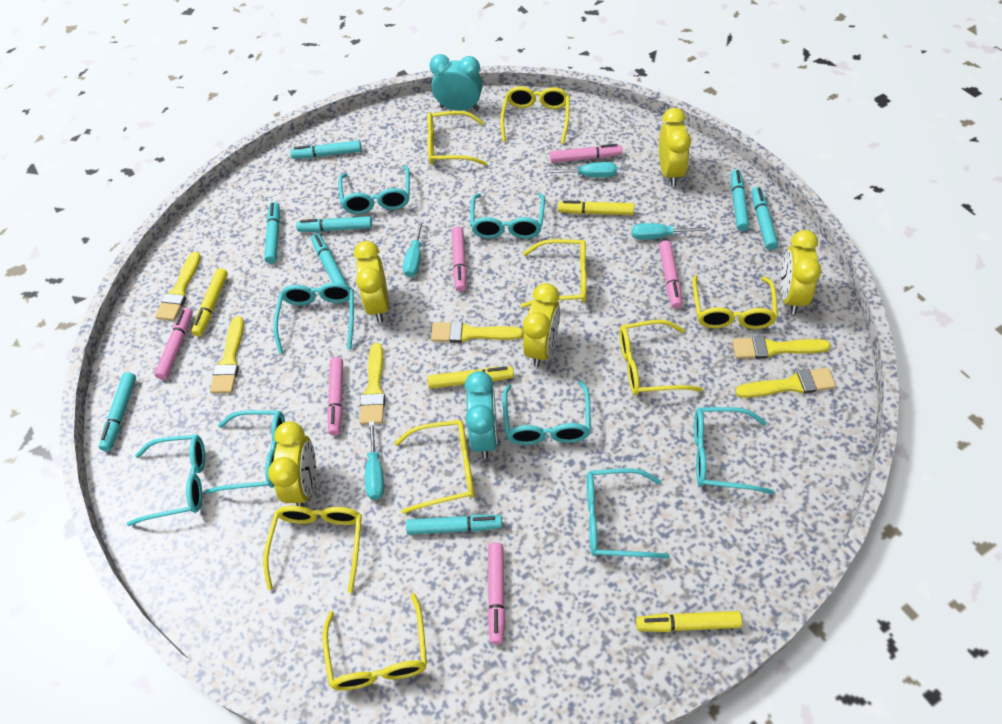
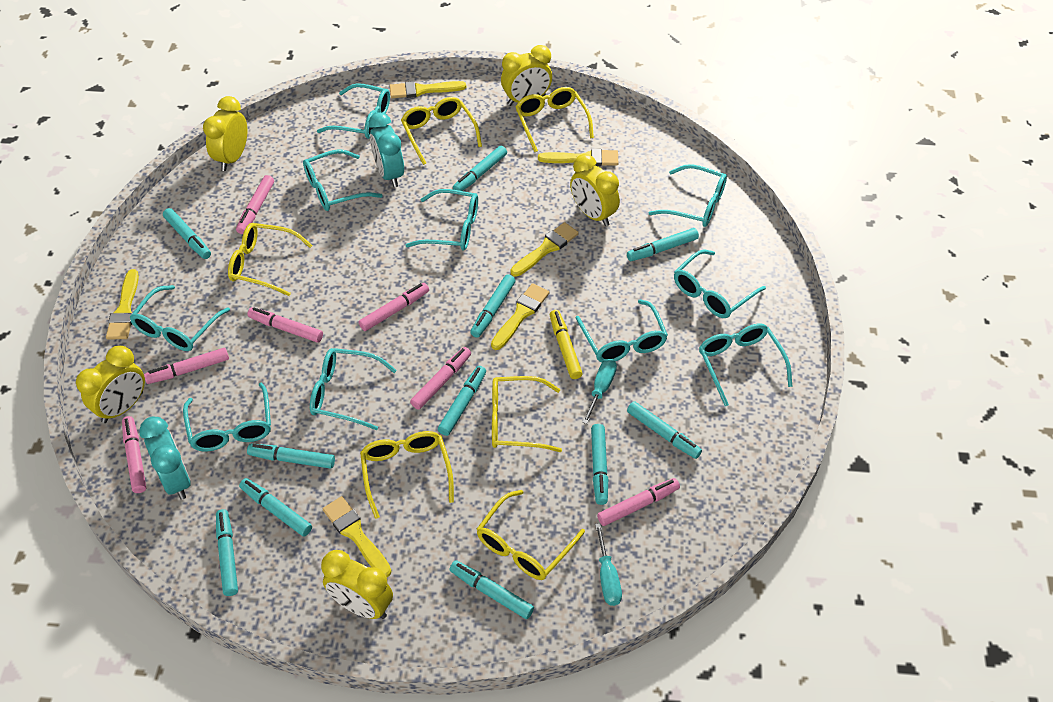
pink marker: 6 -> 7
turquoise glasses: 8 -> 10
turquoise marker: 8 -> 11
turquoise screwdriver: 4 -> 2
yellow glasses: 8 -> 6
yellow marker: 4 -> 1

